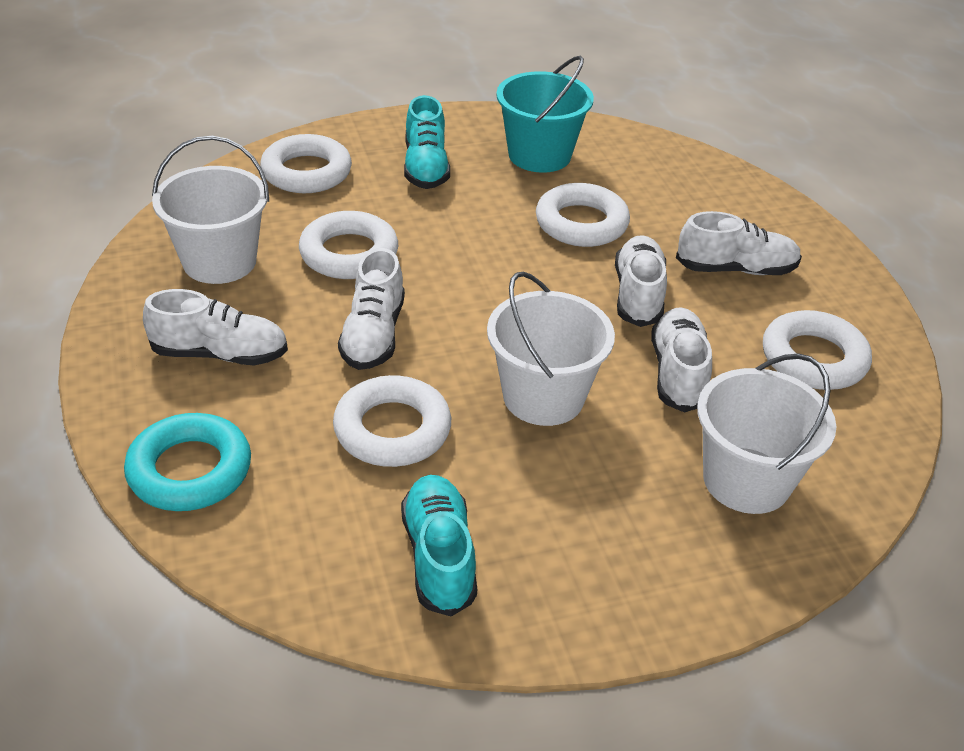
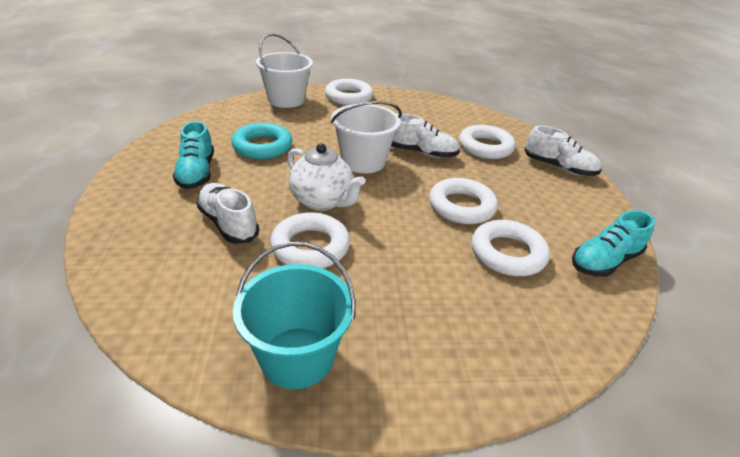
white bucket: 3 -> 2
white shoe: 5 -> 3
white teapot: 0 -> 1

